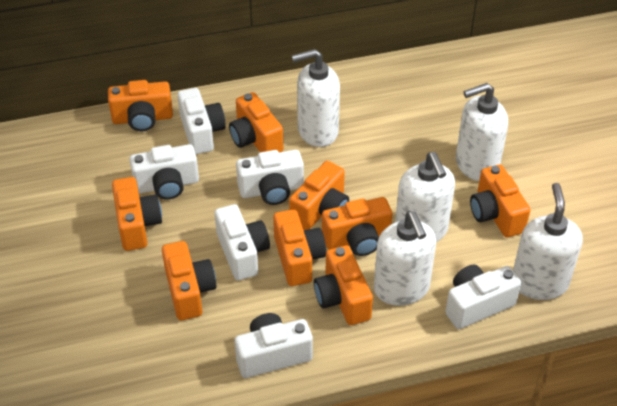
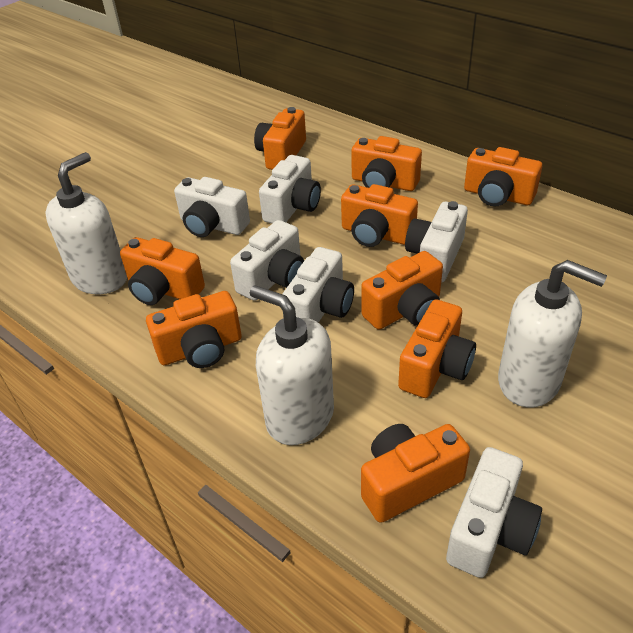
white soap dispenser: 5 -> 3

